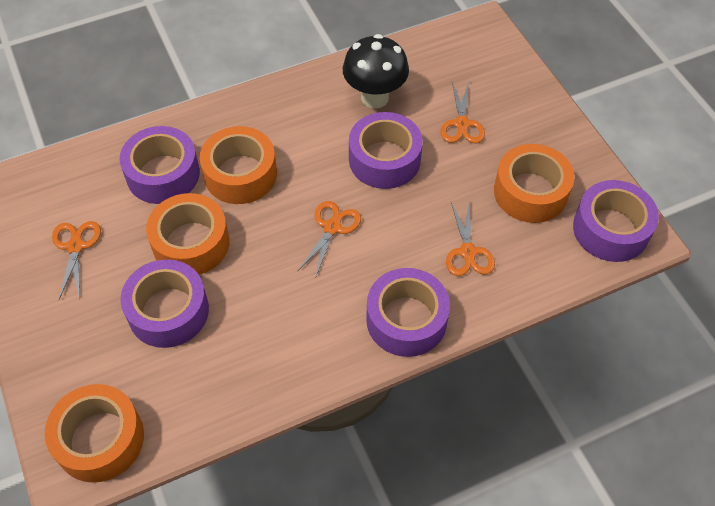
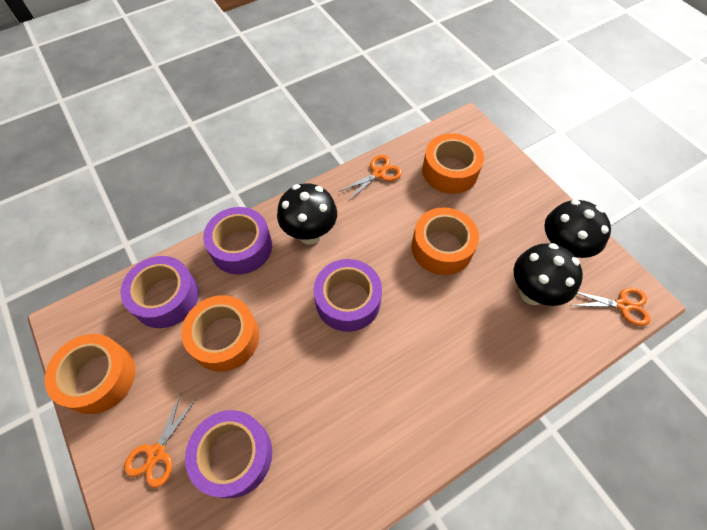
black mushroom: 1 -> 3
orange scissors: 4 -> 3
purple tape: 5 -> 4

